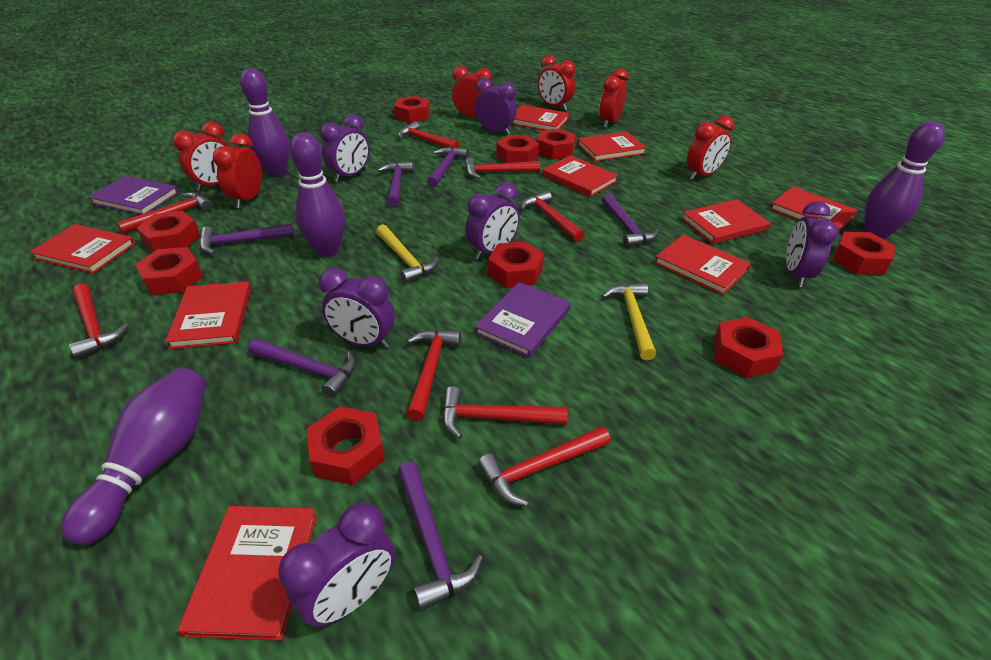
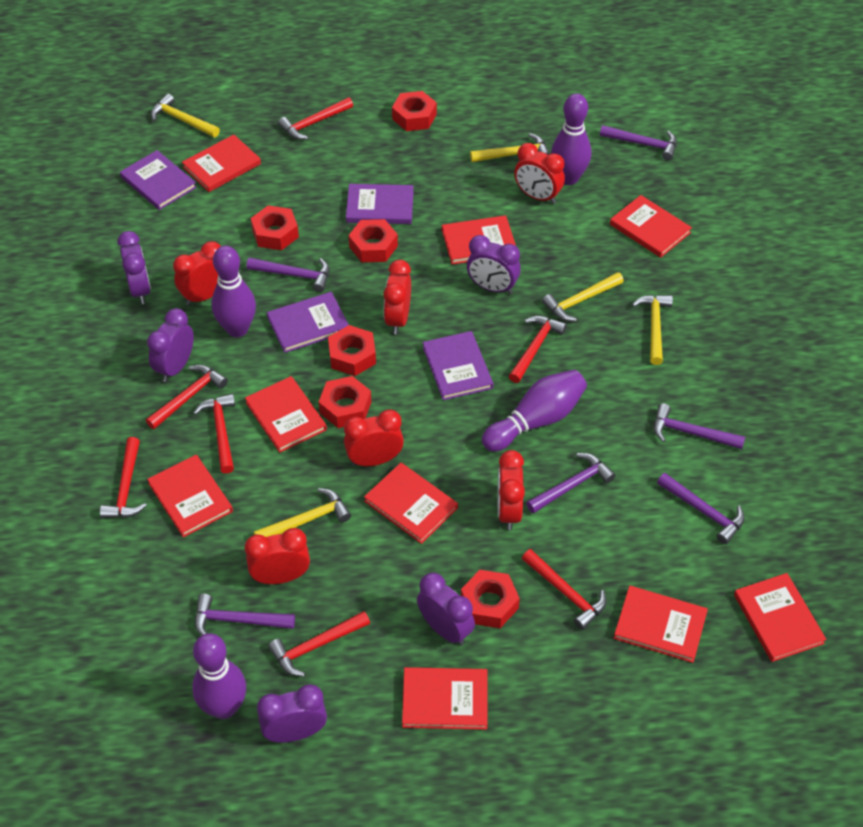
purple book: 2 -> 4
purple clock: 6 -> 5
red hammer: 8 -> 7
red nut: 9 -> 6
yellow hammer: 2 -> 5

